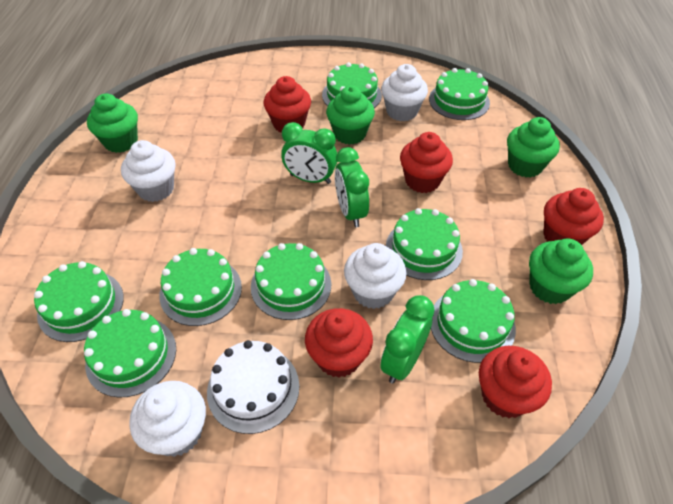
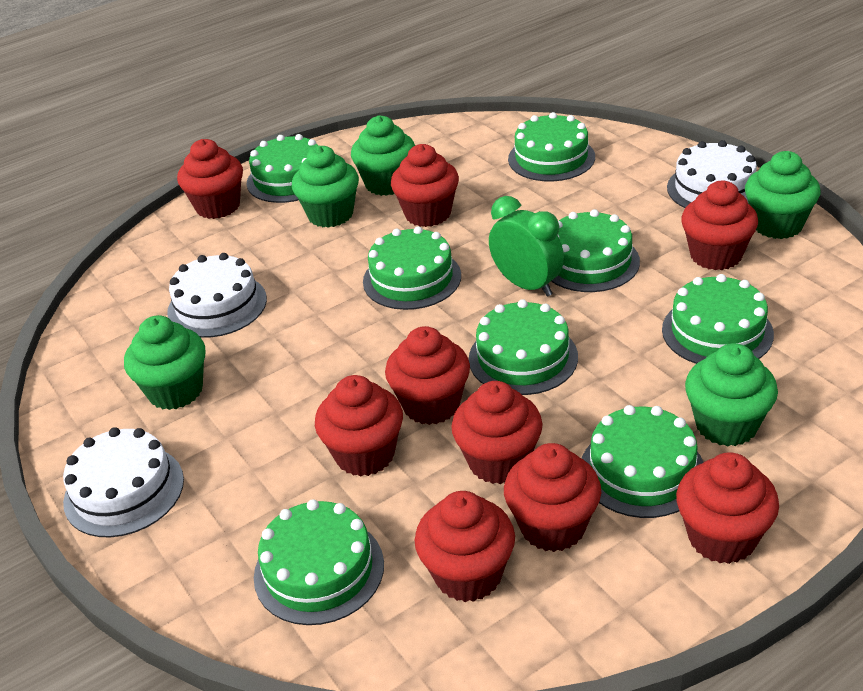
green clock: 3 -> 1
green cupcake: 4 -> 5
red cupcake: 5 -> 9
white cake: 1 -> 3
white cupcake: 4 -> 0

